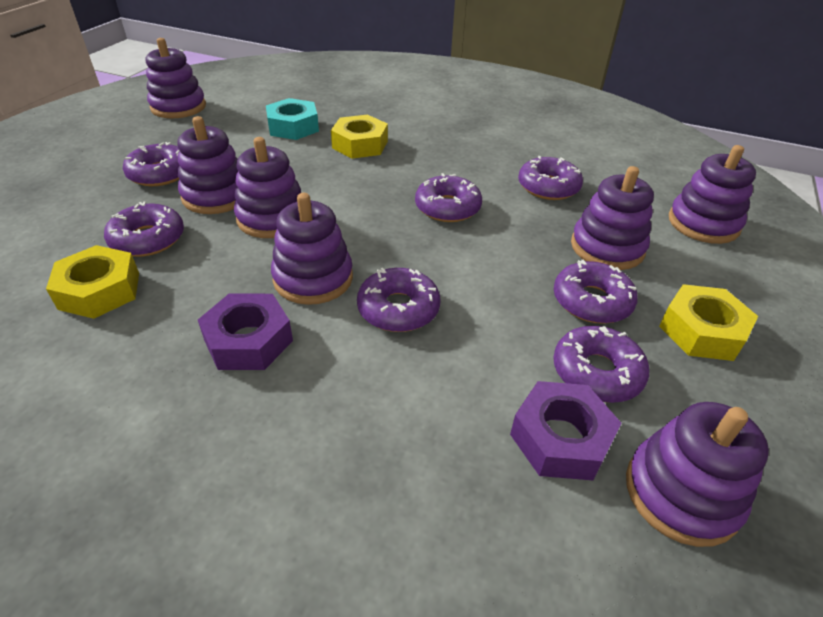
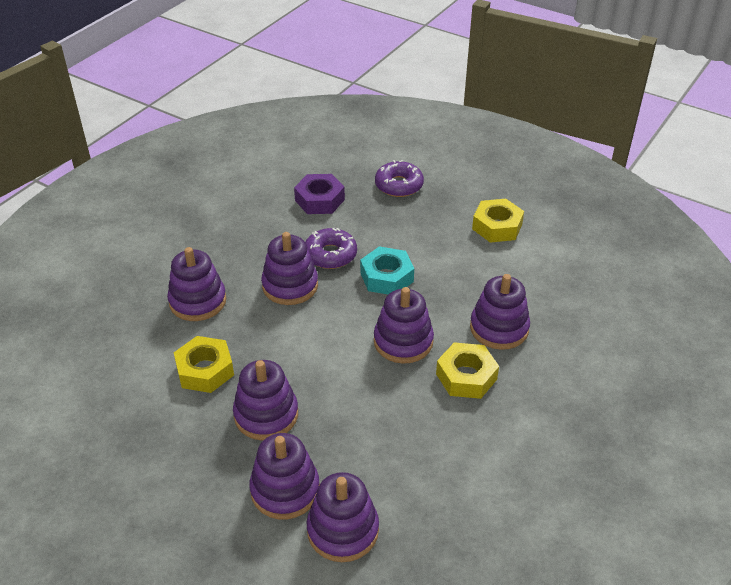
purple donut: 7 -> 2
purple nut: 2 -> 1

